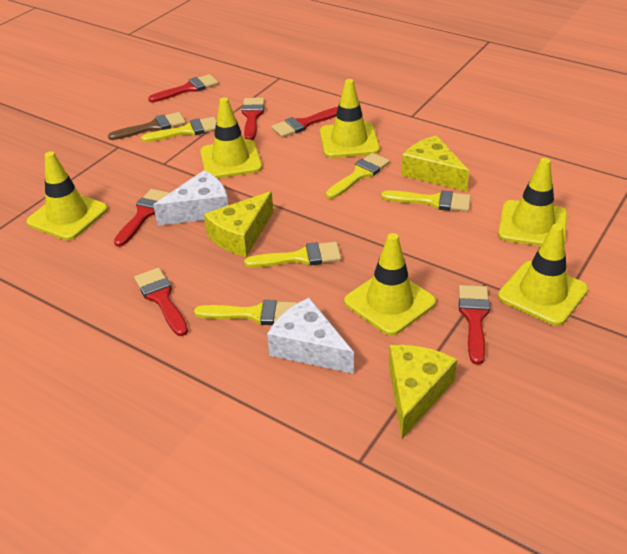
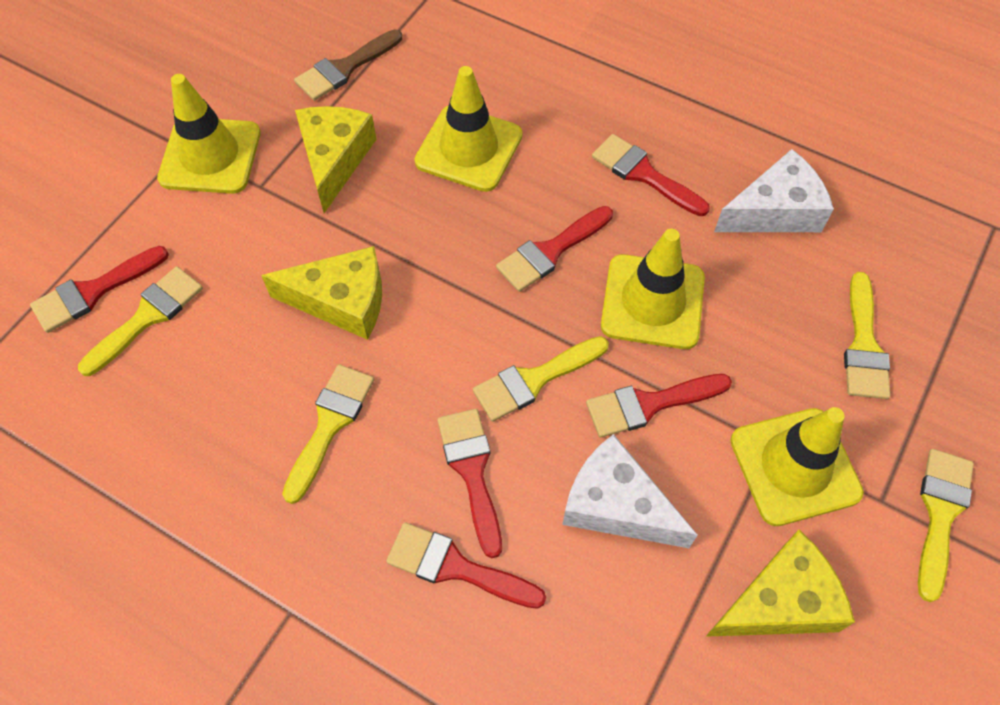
yellow traffic cone: 6 -> 4

